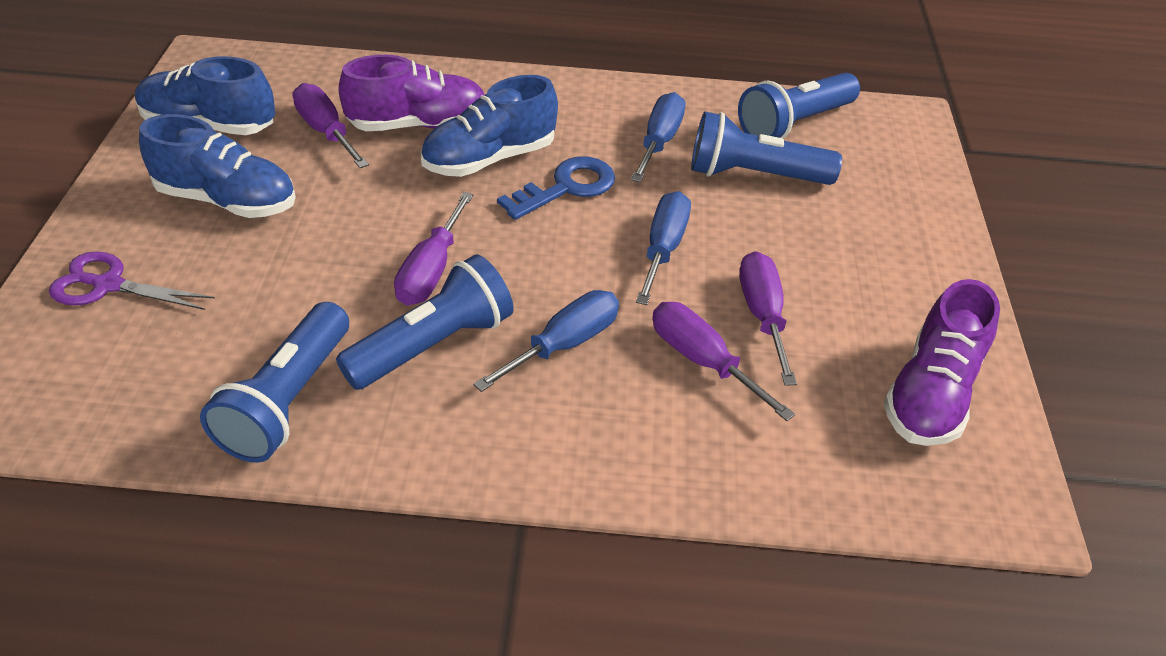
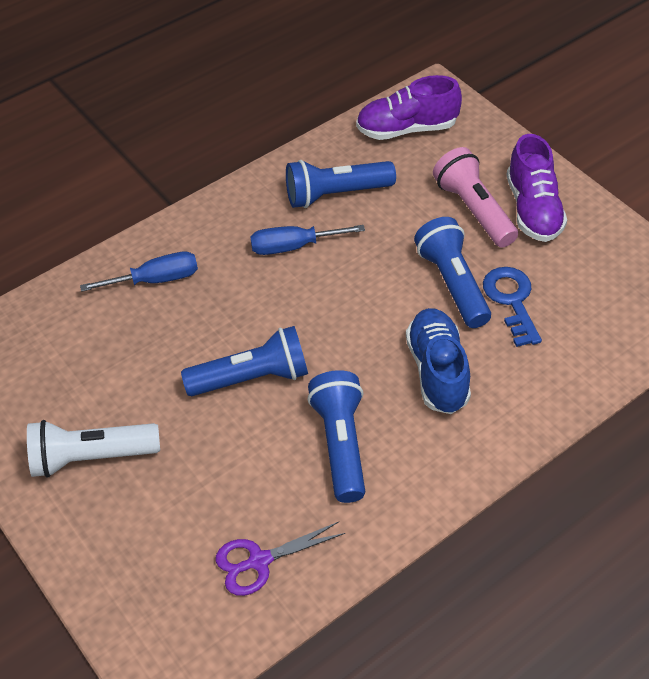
blue screwdriver: 3 -> 2
blue shoe: 3 -> 1
pink flashlight: 0 -> 1
purple screwdriver: 4 -> 0
white flashlight: 0 -> 1

